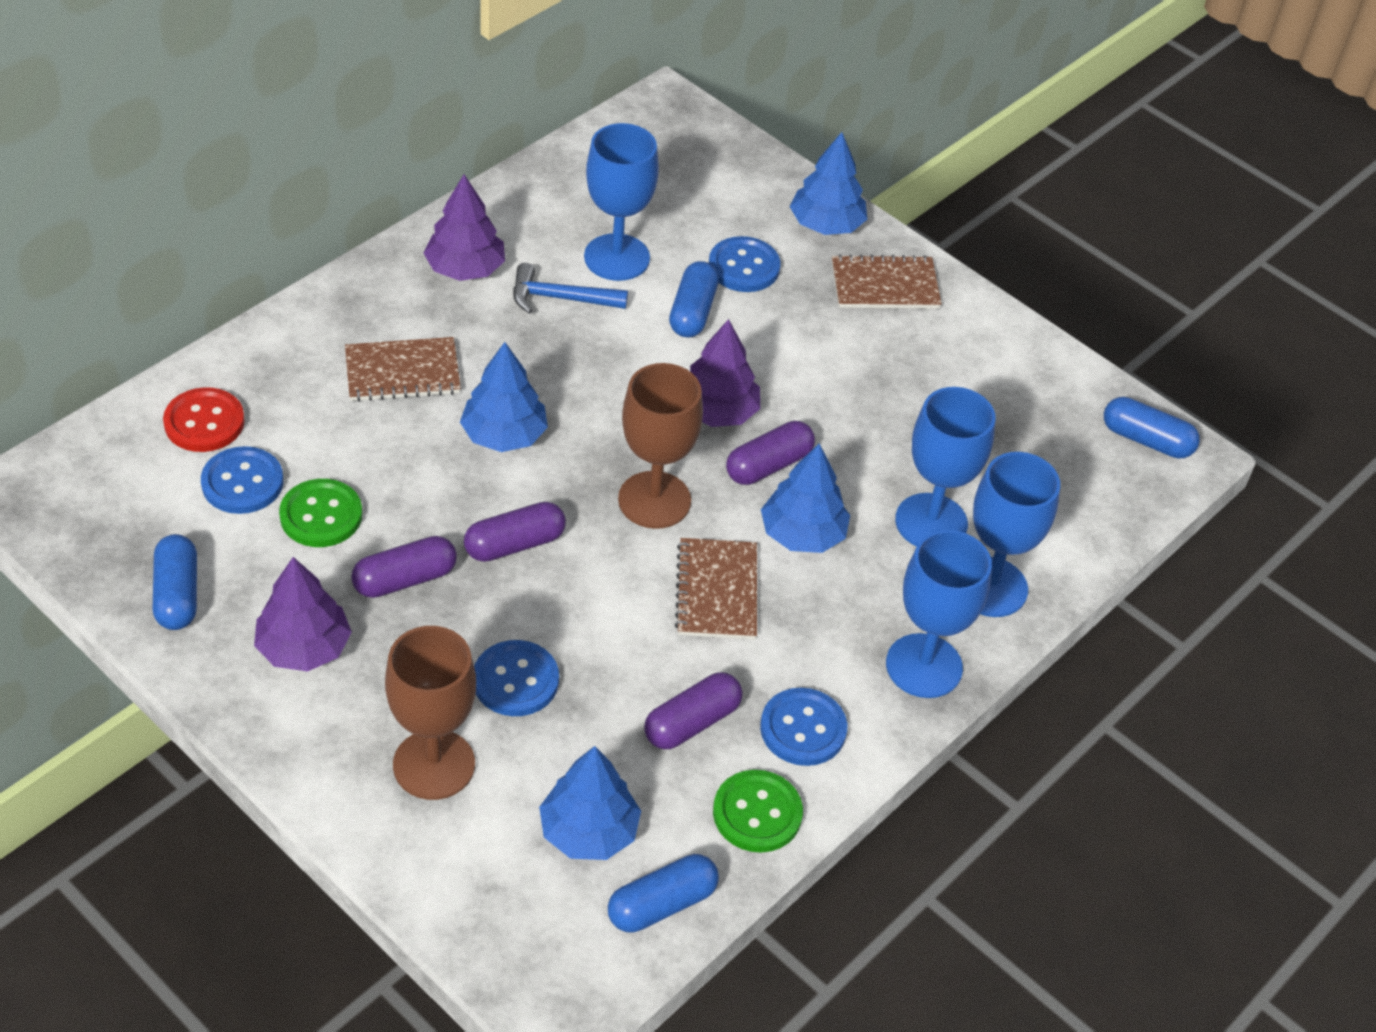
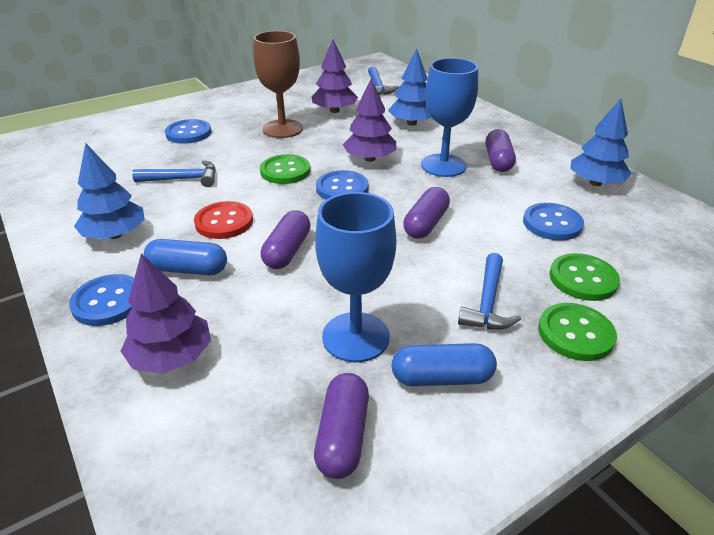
blue capsule: 4 -> 2
blue goblet: 4 -> 2
blue hammer: 1 -> 3
blue tree: 4 -> 3
brown goblet: 2 -> 1
brown notebook: 3 -> 0
green button: 2 -> 3

